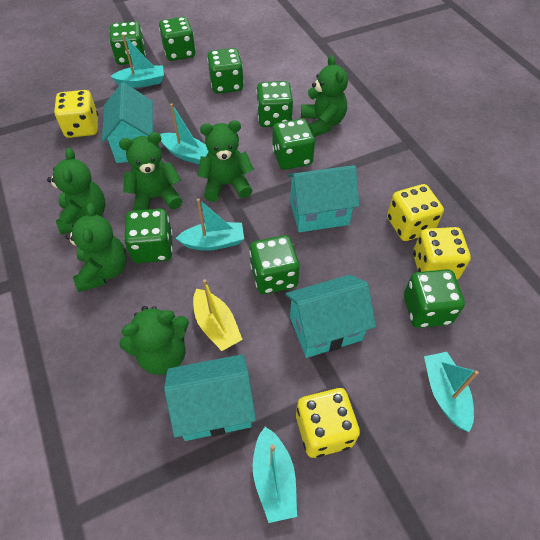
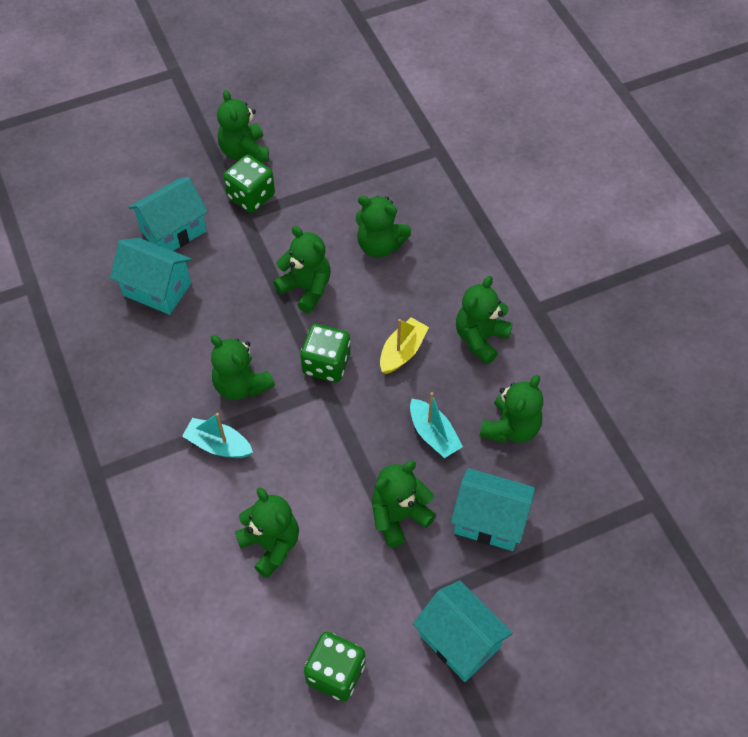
green dice: 8 -> 3
green teddy bear: 6 -> 8
turquoise boat: 5 -> 2
yellow dice: 4 -> 0

